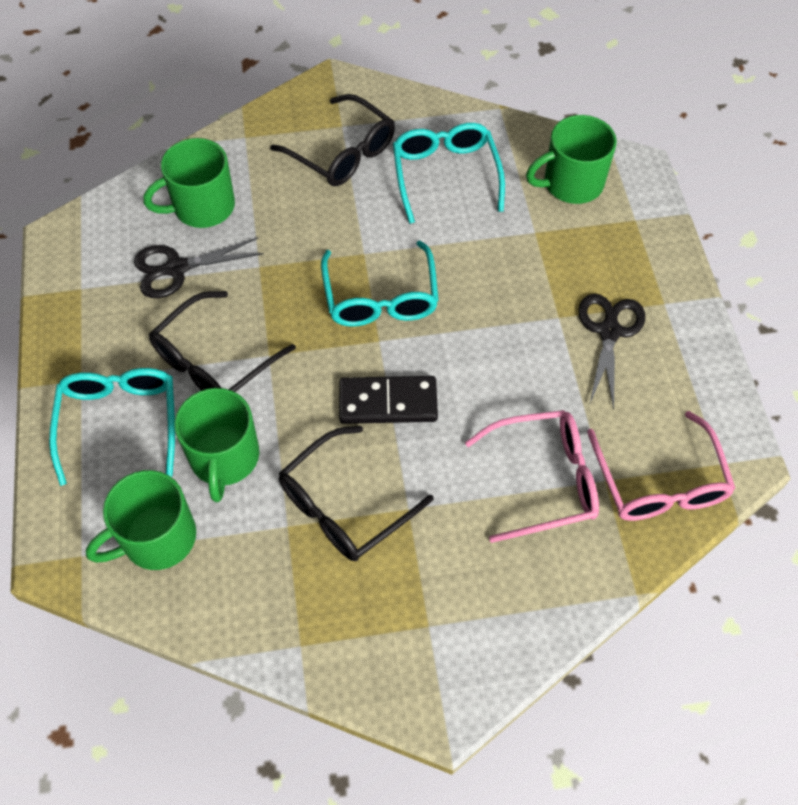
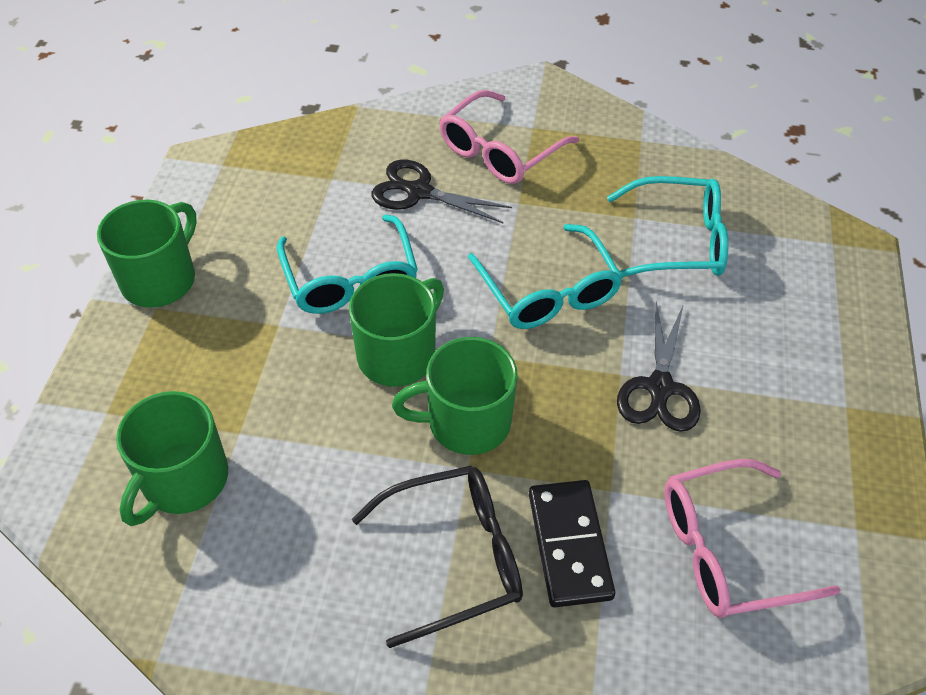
black glasses: 3 -> 1

